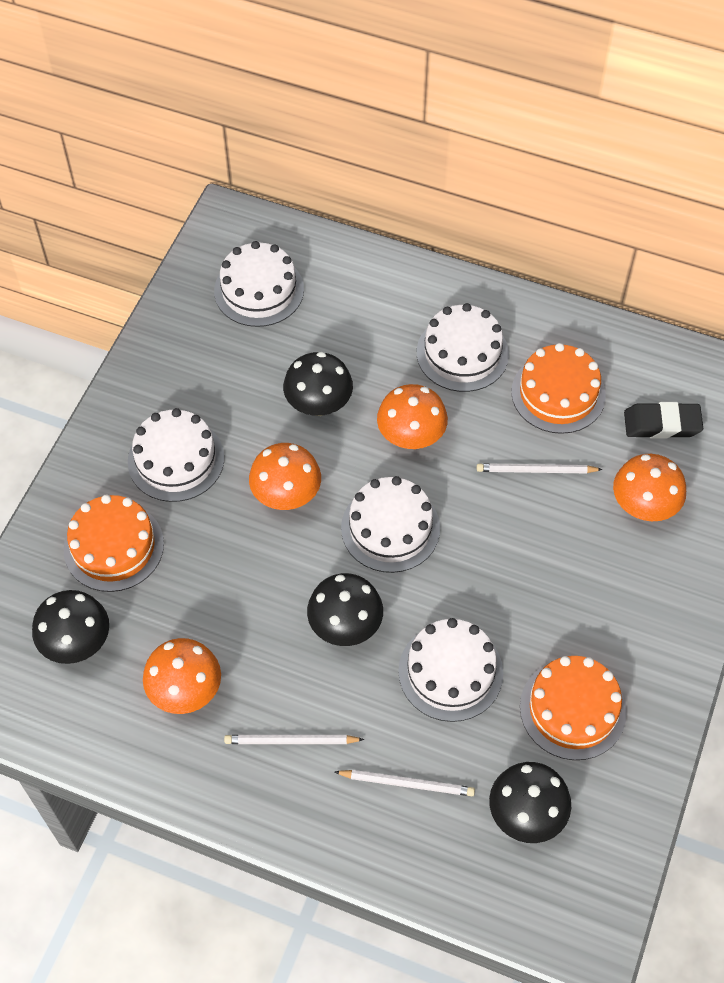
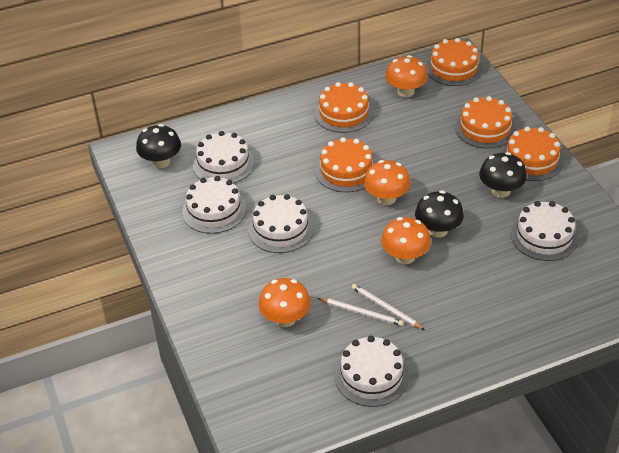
black eraser: 1 -> 0
black mushroom: 4 -> 3
orange cake: 3 -> 5
white pencil: 3 -> 2

